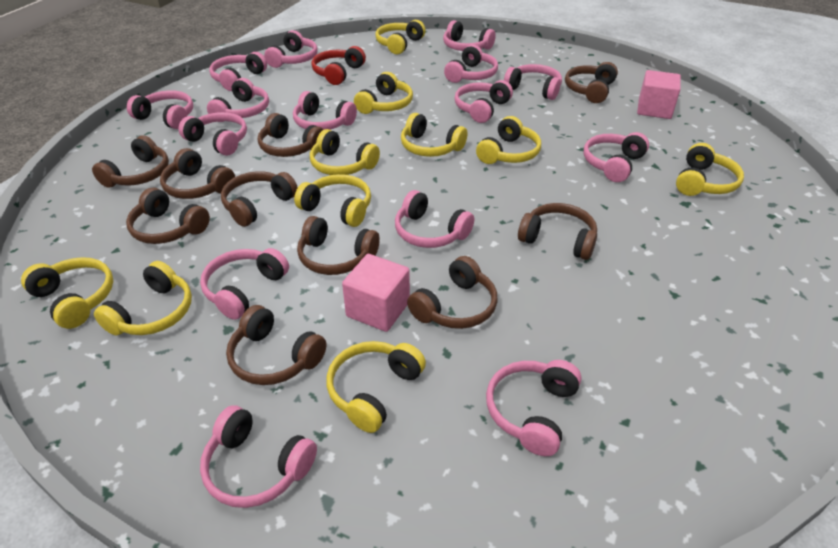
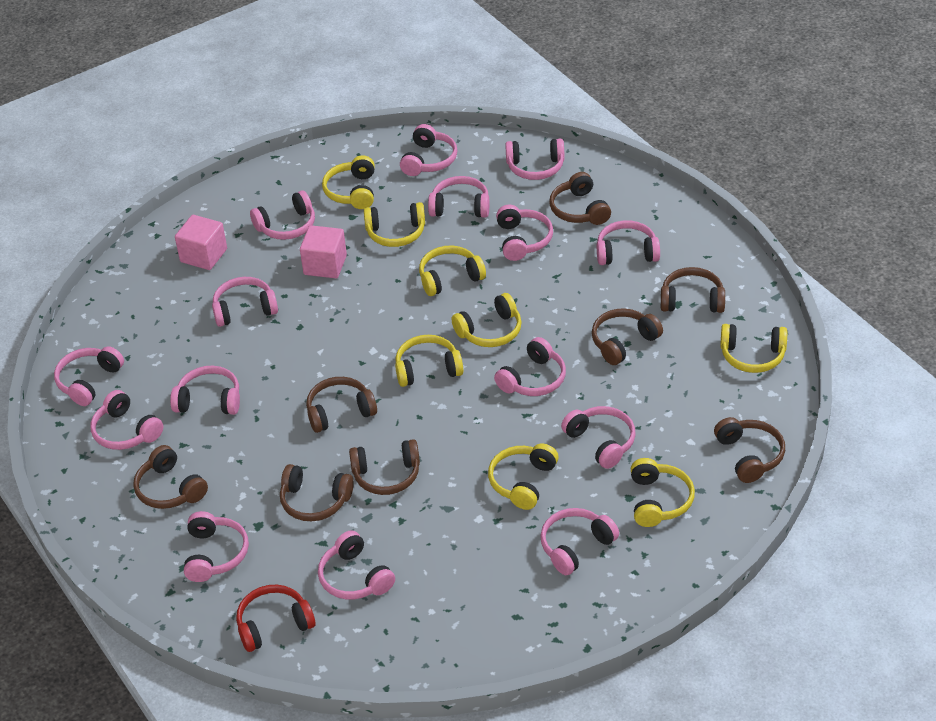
brown headphones: 10 -> 8
yellow headphones: 10 -> 8

